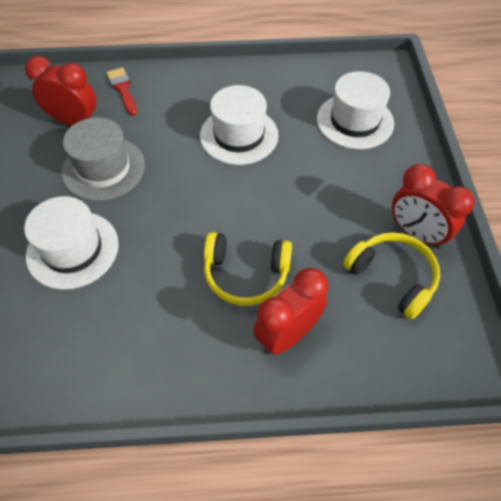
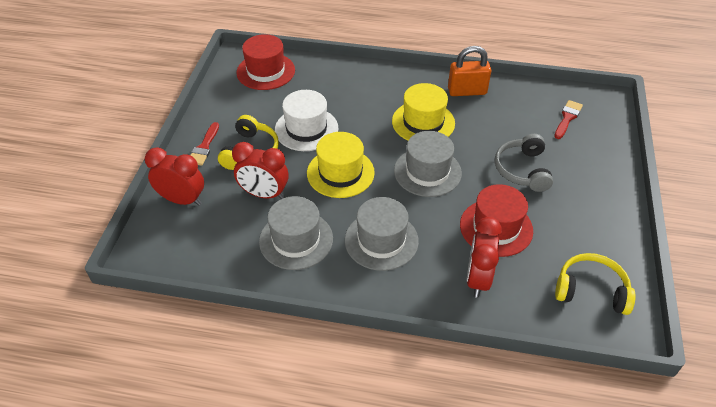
grey hat: 1 -> 3
grey headphones: 0 -> 1
orange padlock: 0 -> 1
red brush: 1 -> 2
red hat: 0 -> 2
white hat: 3 -> 1
yellow hat: 0 -> 2

